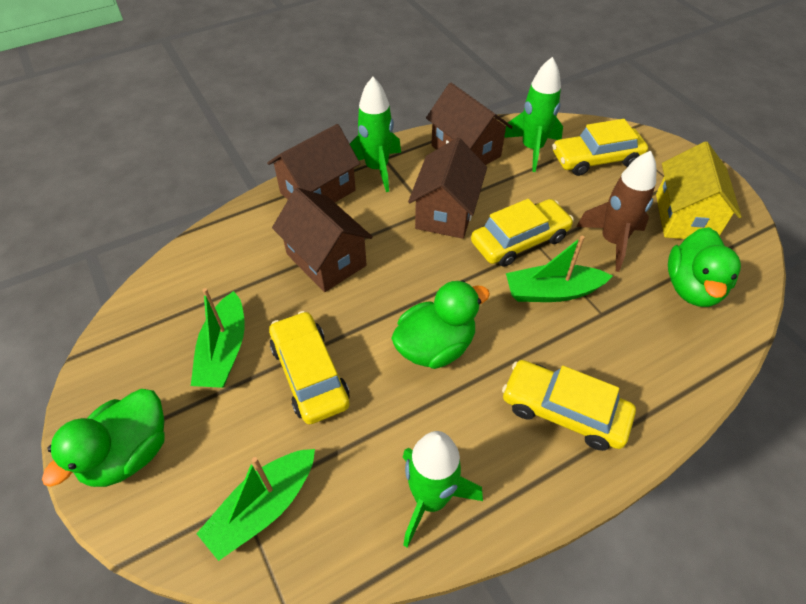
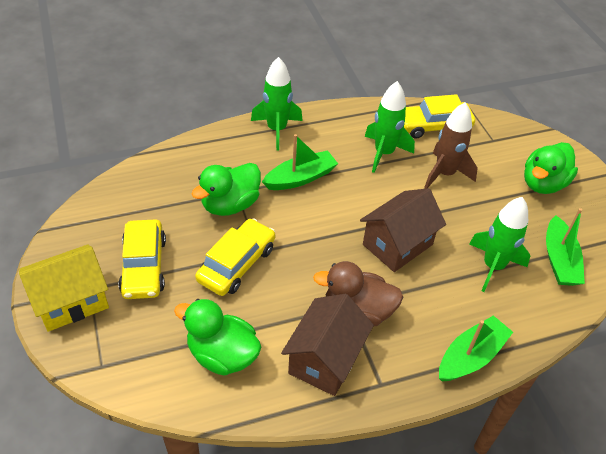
brown duck: 0 -> 1
brown house: 4 -> 2
yellow car: 4 -> 3

